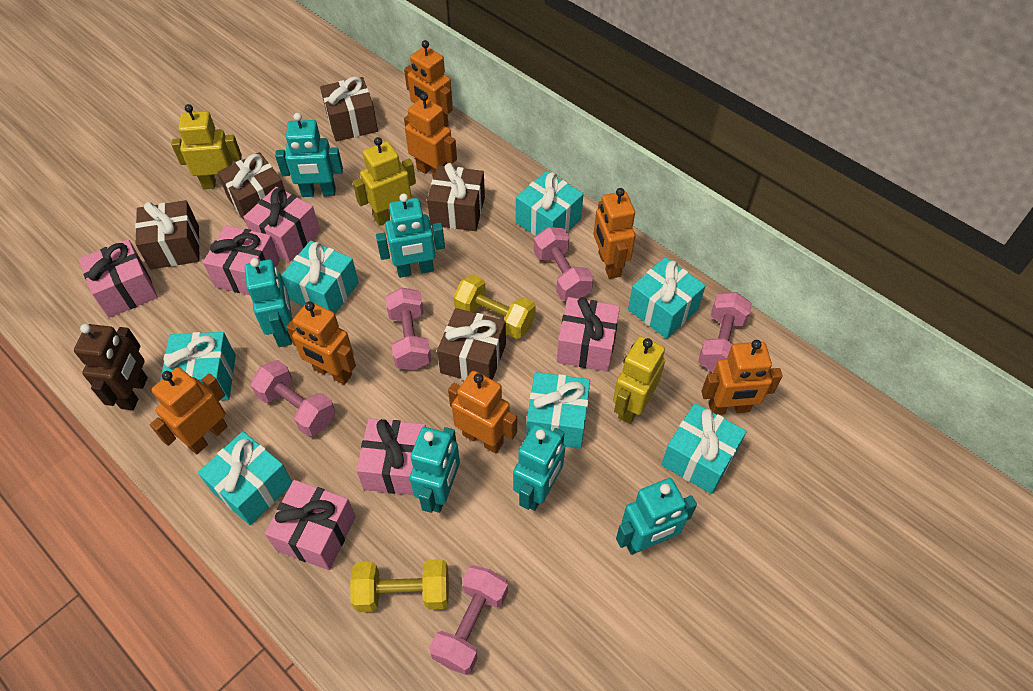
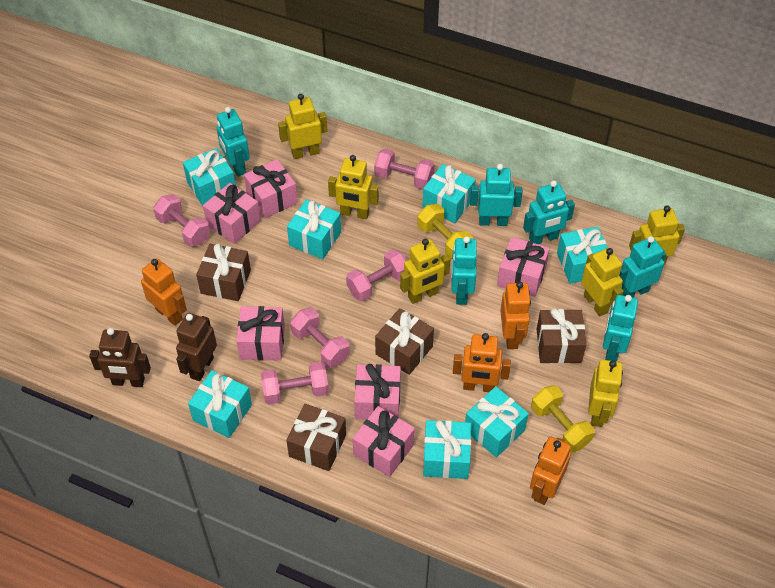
brown gift: 5 -> 4
brown robot: 1 -> 2
orange robot: 7 -> 4
yellow robot: 3 -> 6

